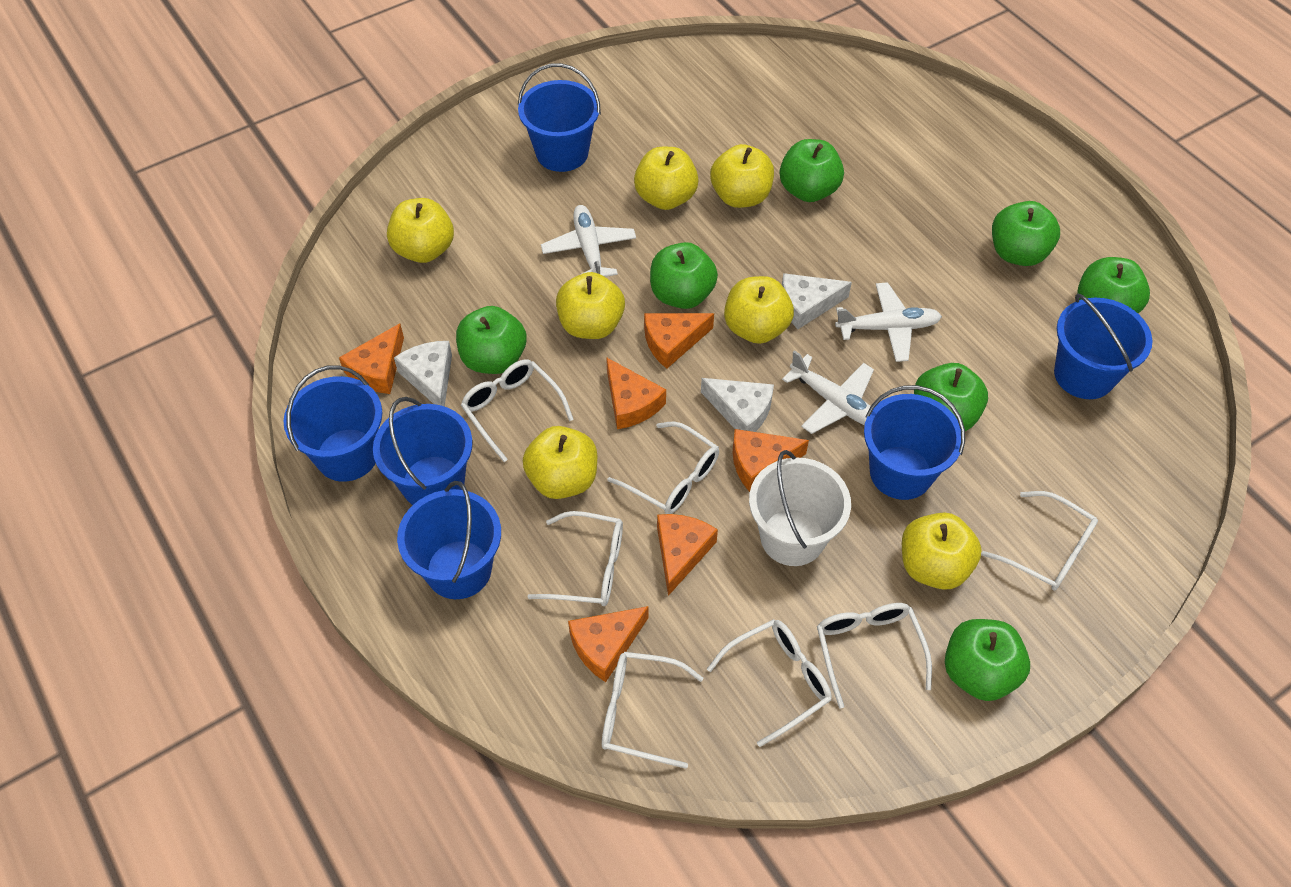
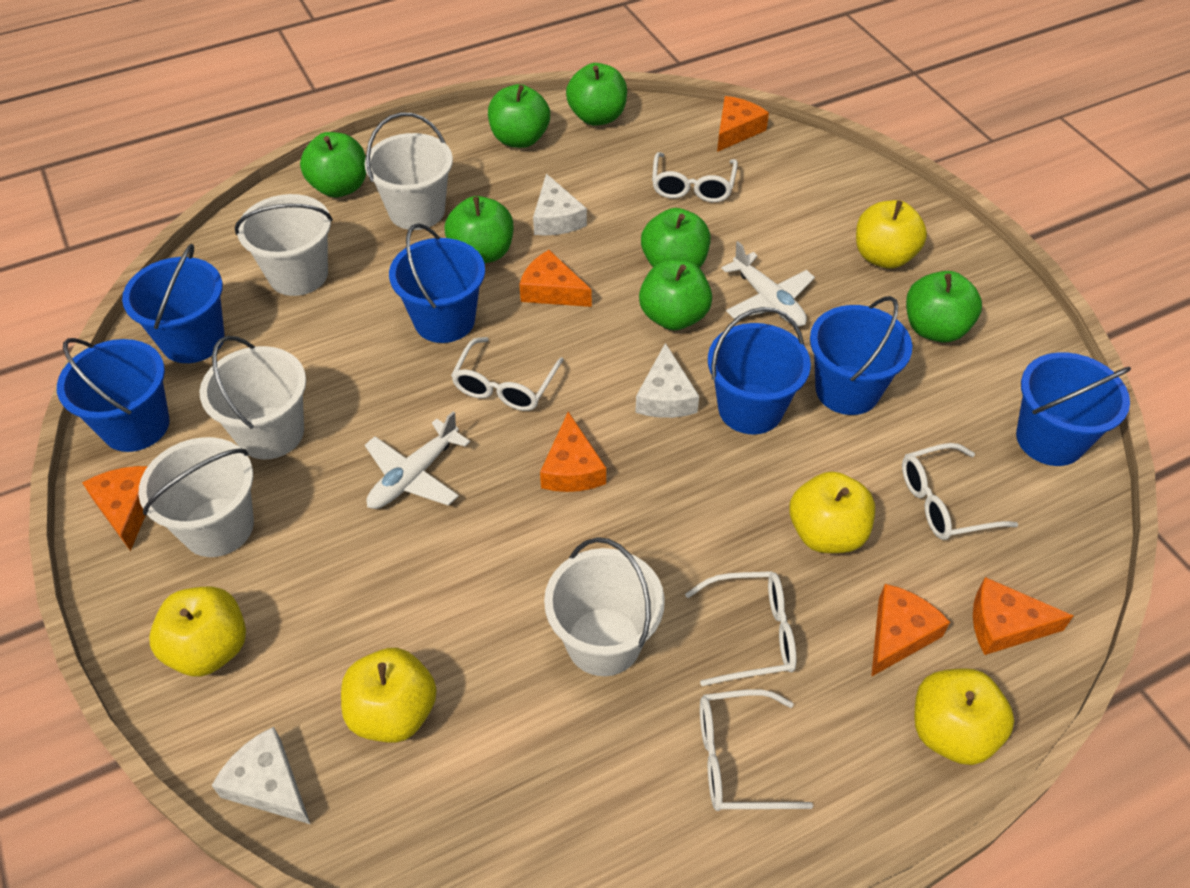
white bucket: 1 -> 5
white glasses: 7 -> 5
white plane: 3 -> 2
yellow apple: 7 -> 5

